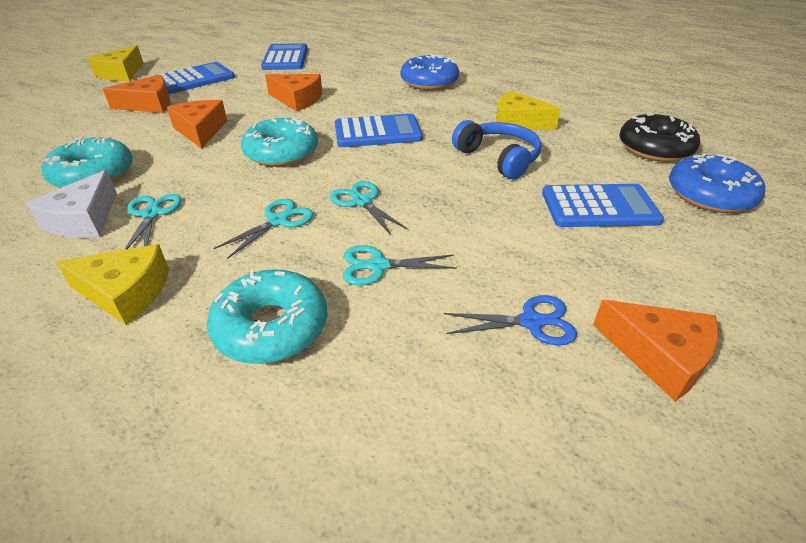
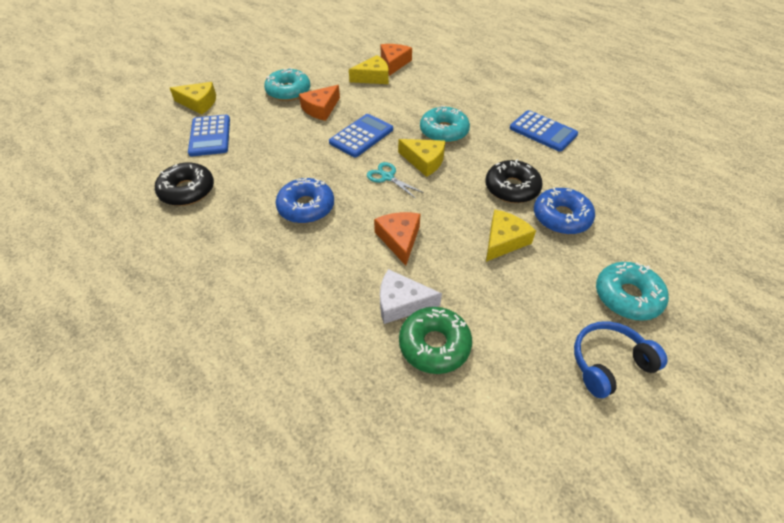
black donut: 1 -> 2
blue calculator: 4 -> 3
blue scissors: 1 -> 0
green donut: 0 -> 1
orange cheese: 4 -> 3
turquoise scissors: 4 -> 1
yellow cheese: 3 -> 4

